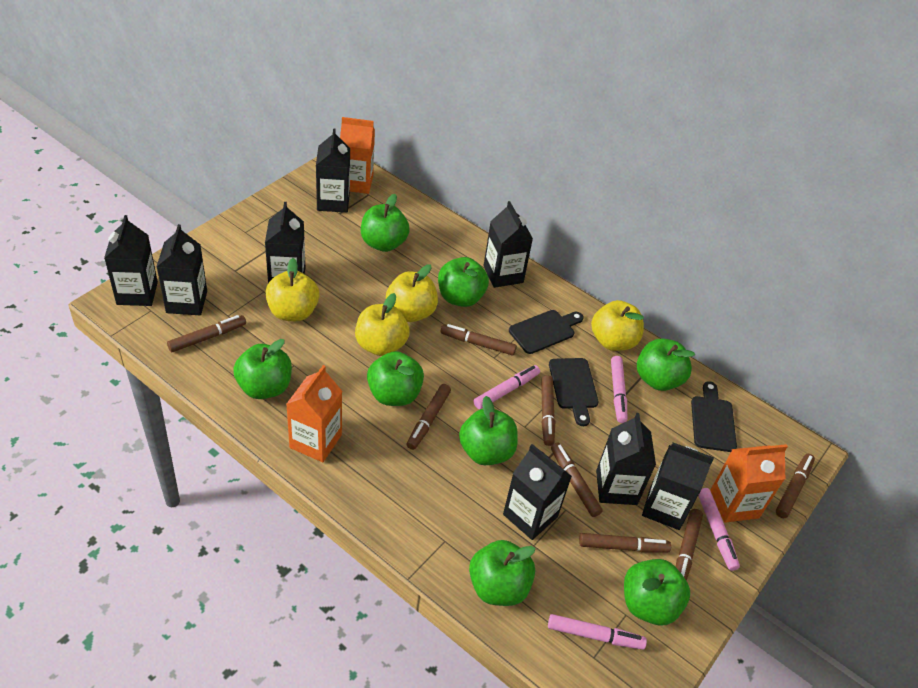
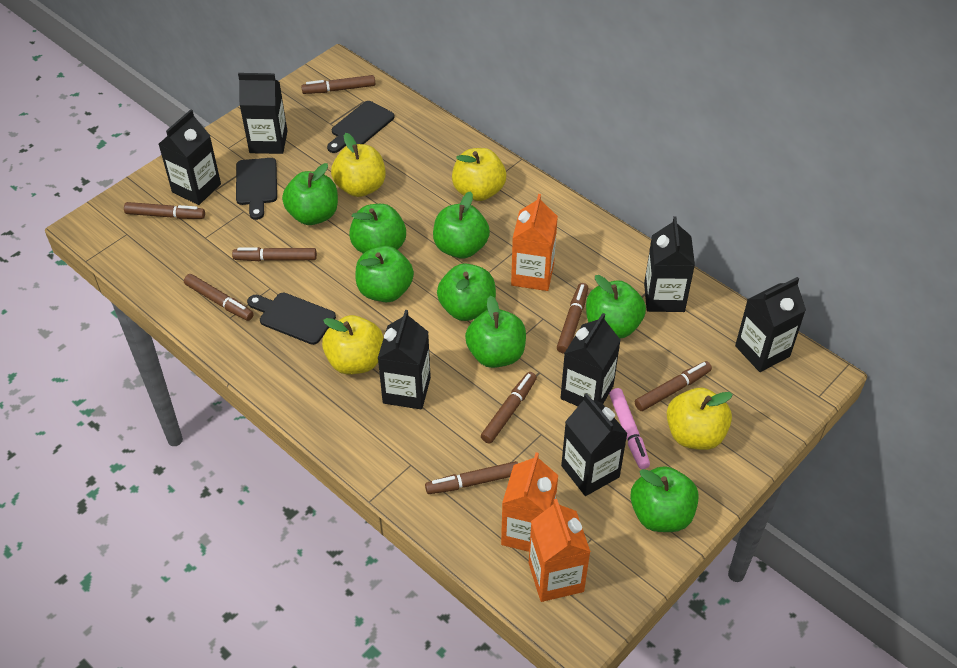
black carton: 8 -> 7
pink marker: 4 -> 1

